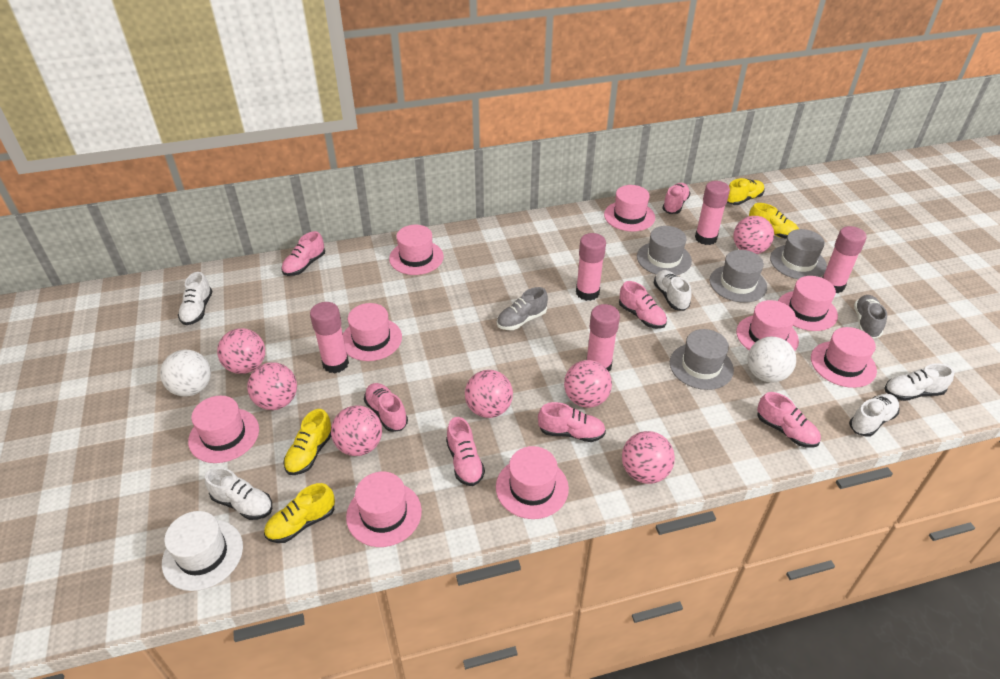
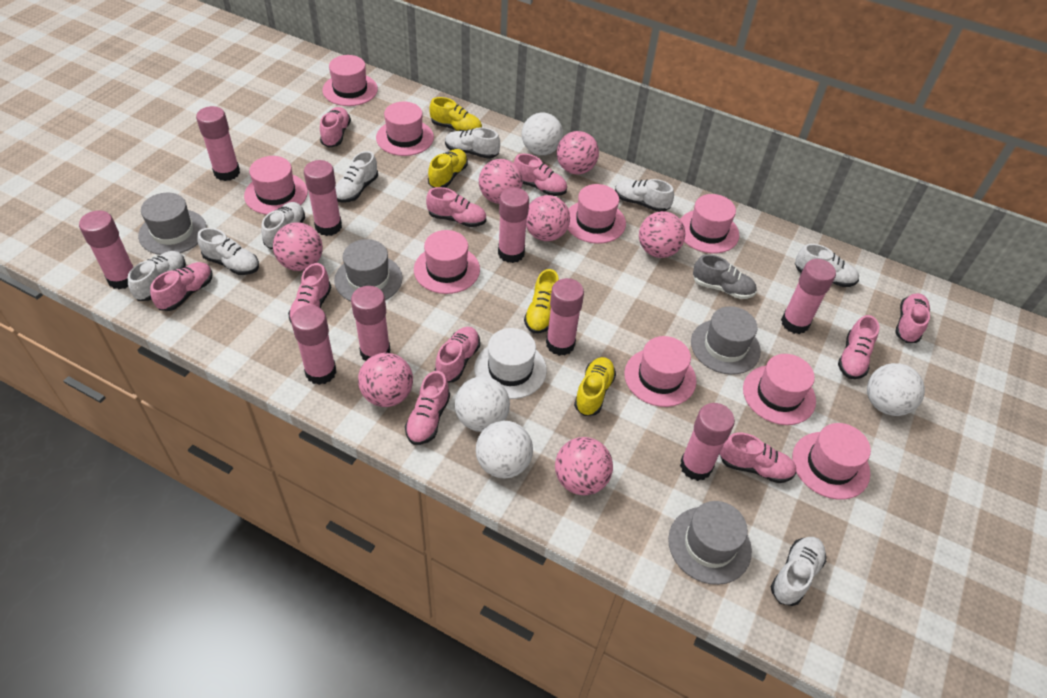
grey shoe: 2 -> 1
pink glue stick: 5 -> 9
pink shoe: 7 -> 10
white ball: 2 -> 4
white shoe: 5 -> 8

